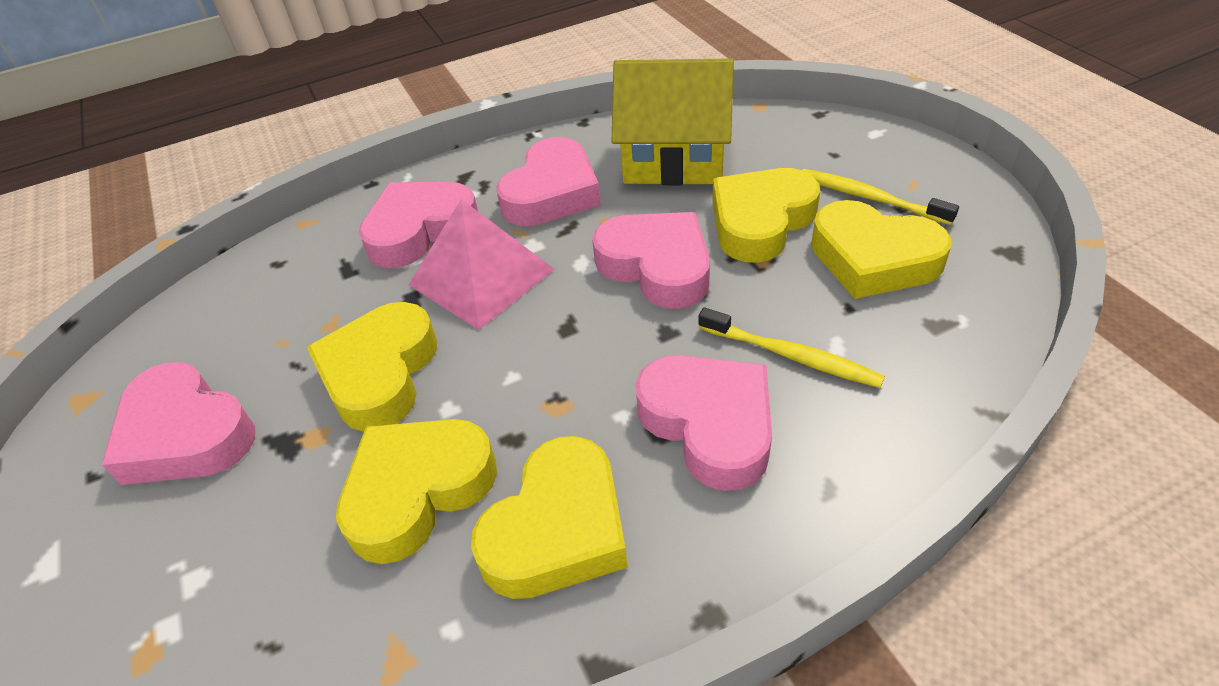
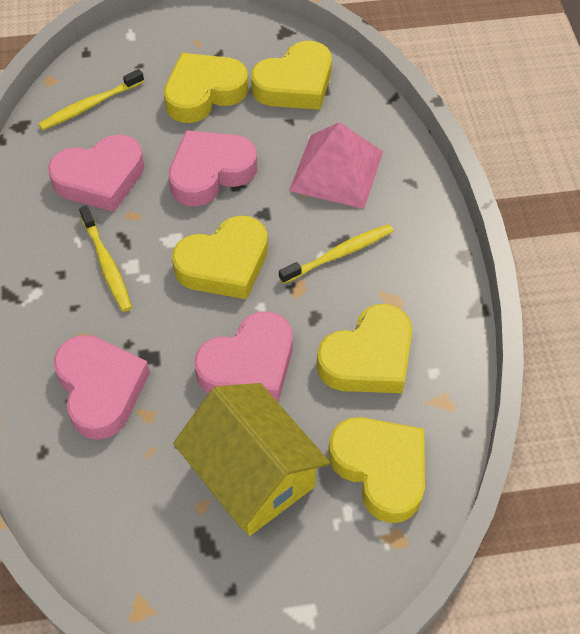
pink heart: 5 -> 4
yellow toothbrush: 2 -> 3

